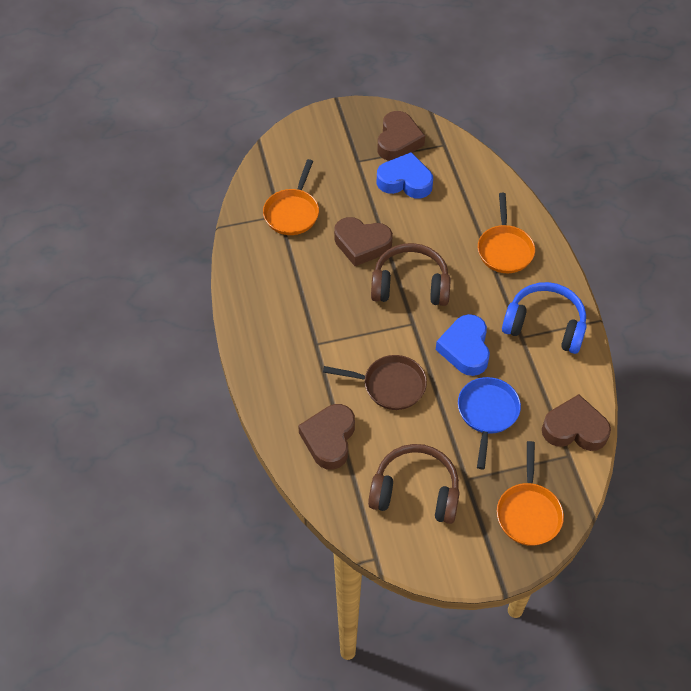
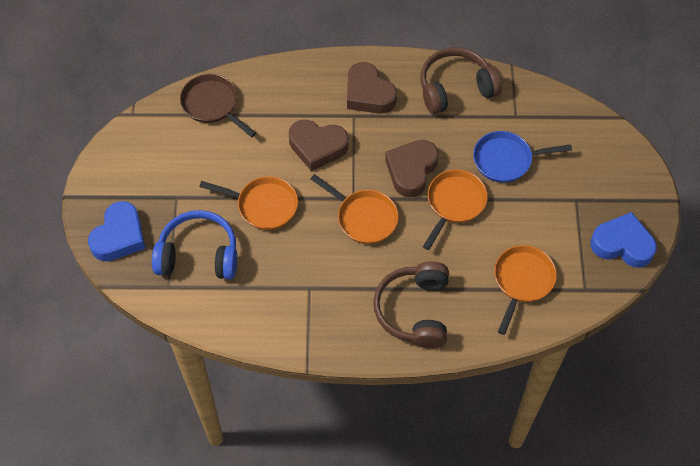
brown heart: 4 -> 3
orange pan: 3 -> 4

